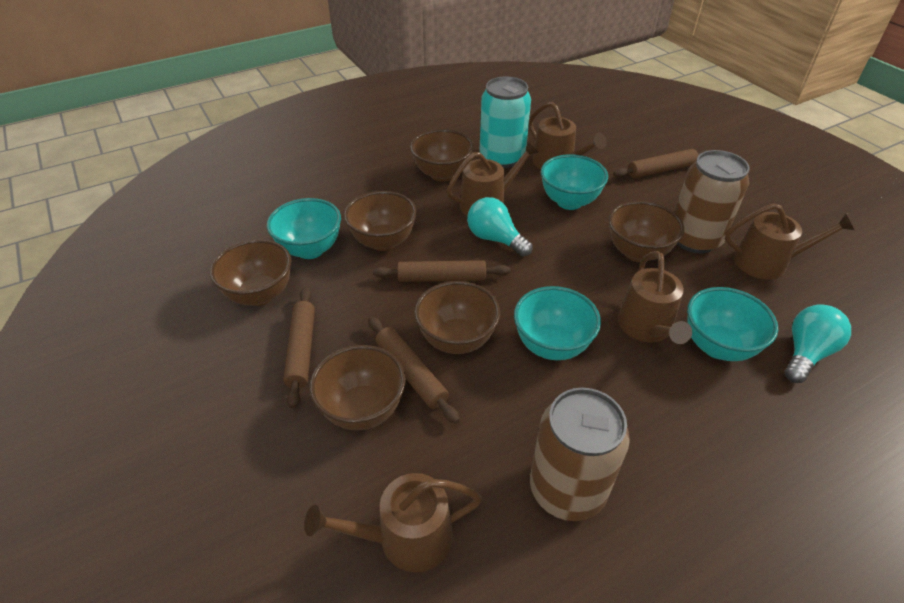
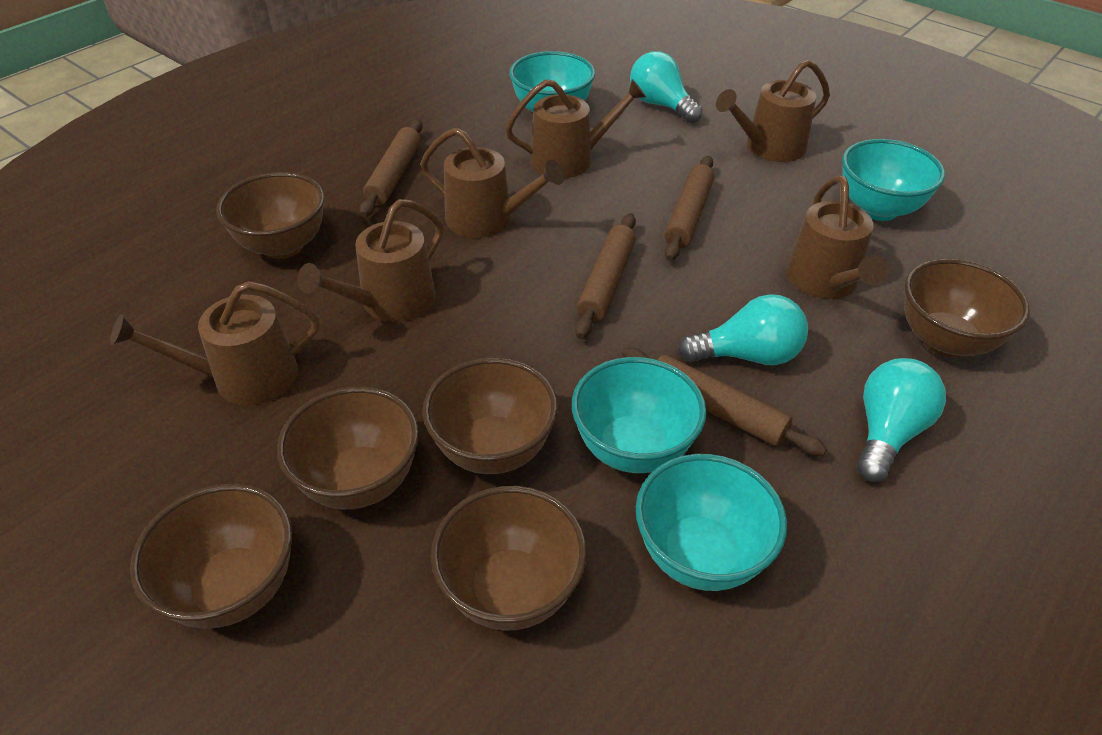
brown can: 2 -> 0
brown watering can: 5 -> 6
turquoise can: 1 -> 0
turquoise light bulb: 2 -> 3

